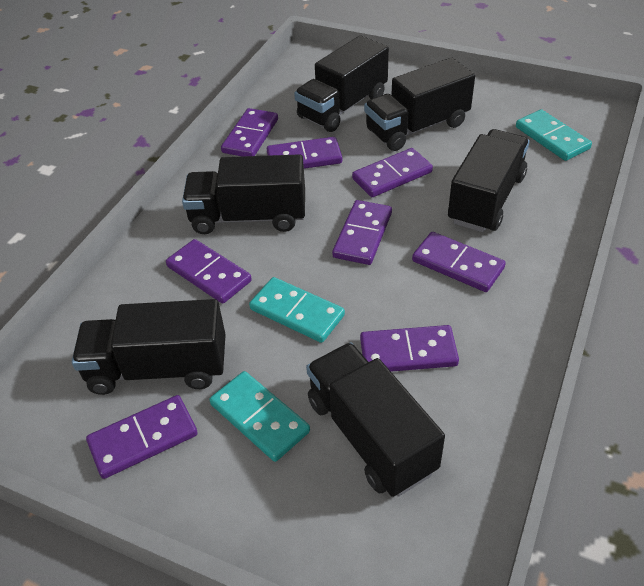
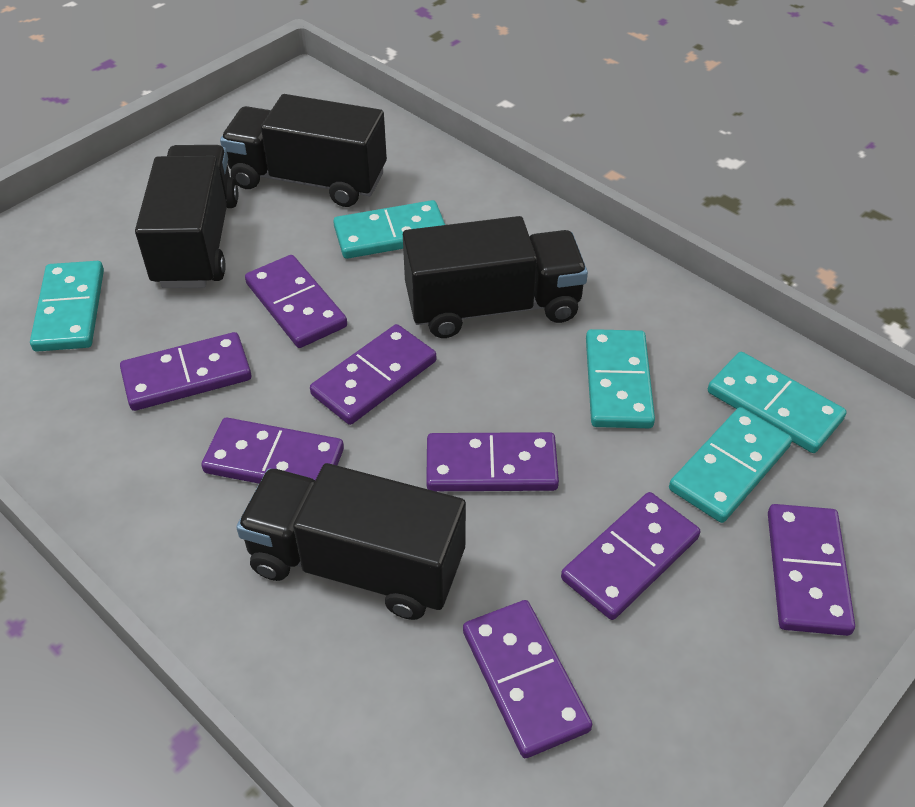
black truck: 6 -> 4
turquoise domino: 3 -> 5

